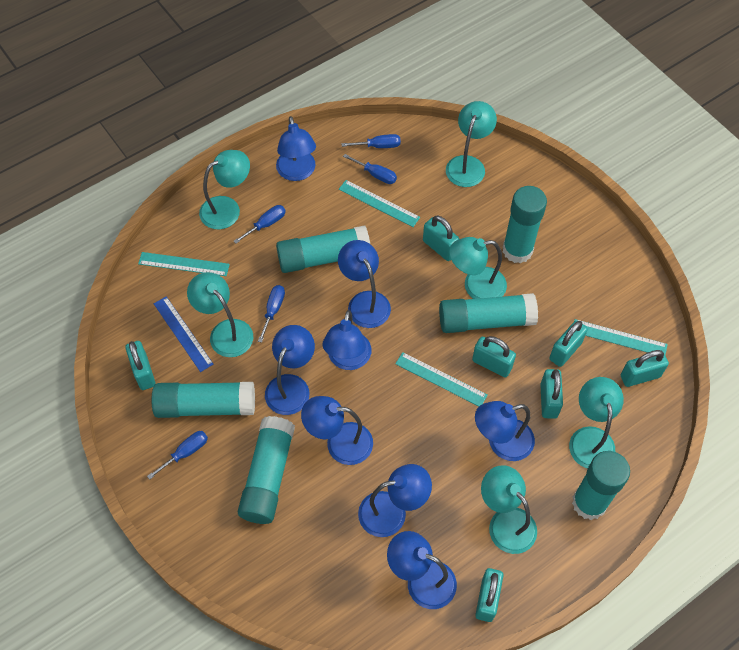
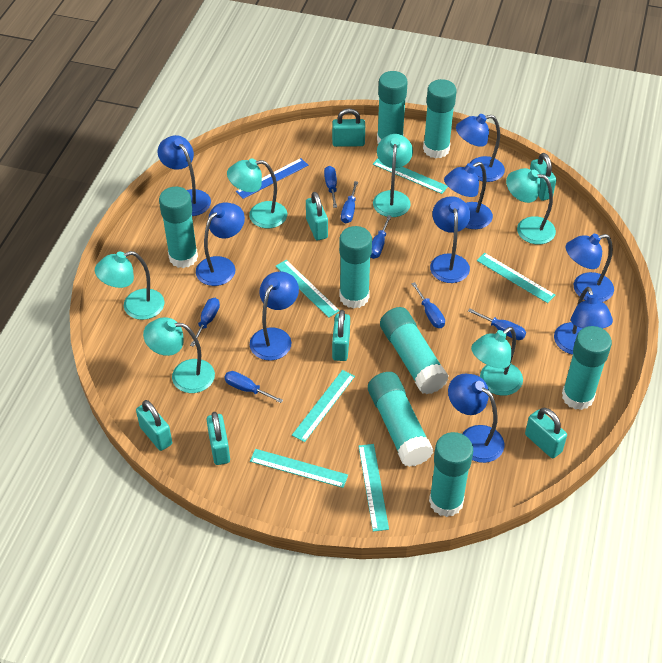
blue lamp: 8 -> 9
blue screwdriver: 5 -> 7
turquoise glue stick: 6 -> 8
turquoise ruler: 4 -> 6

